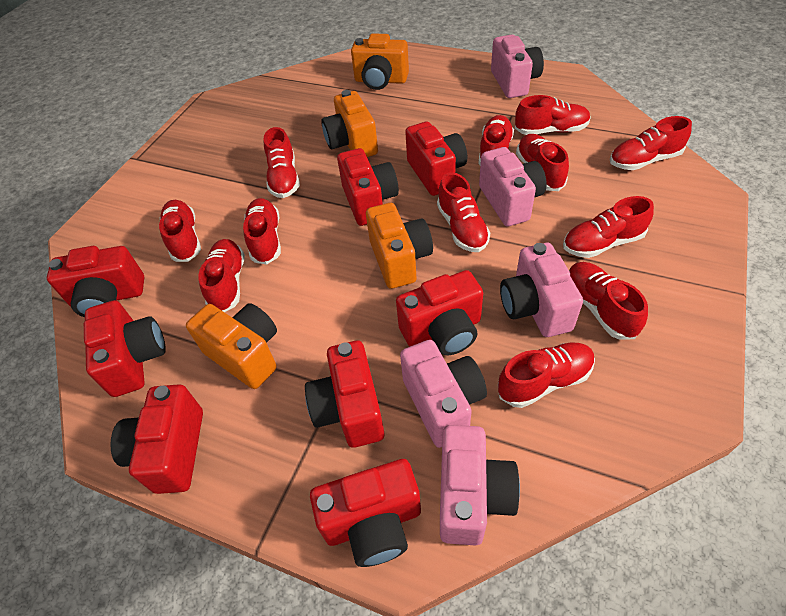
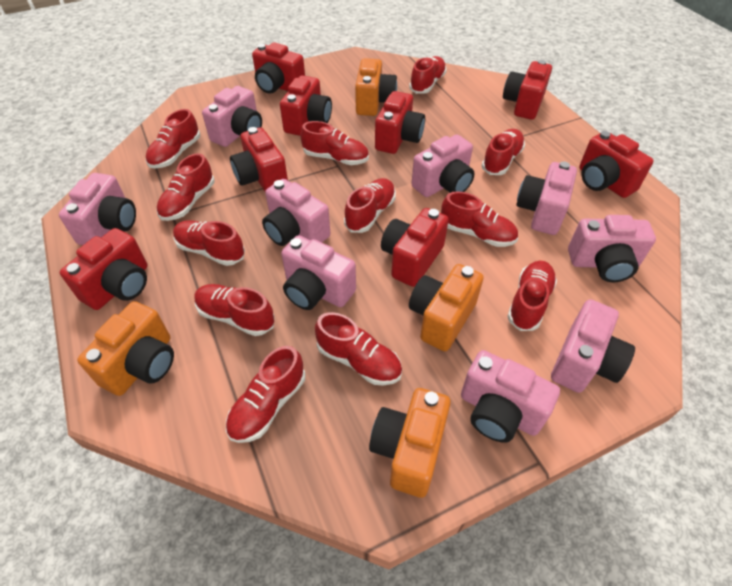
pink camera: 5 -> 9

